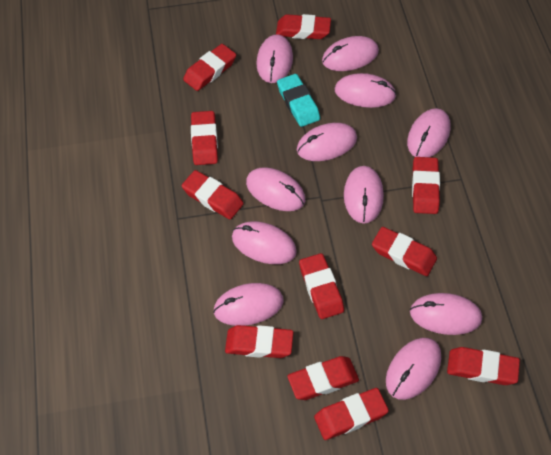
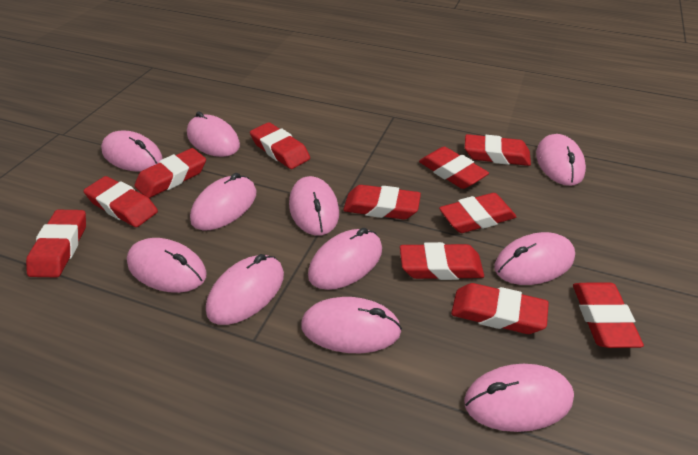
turquoise eraser: 1 -> 0

